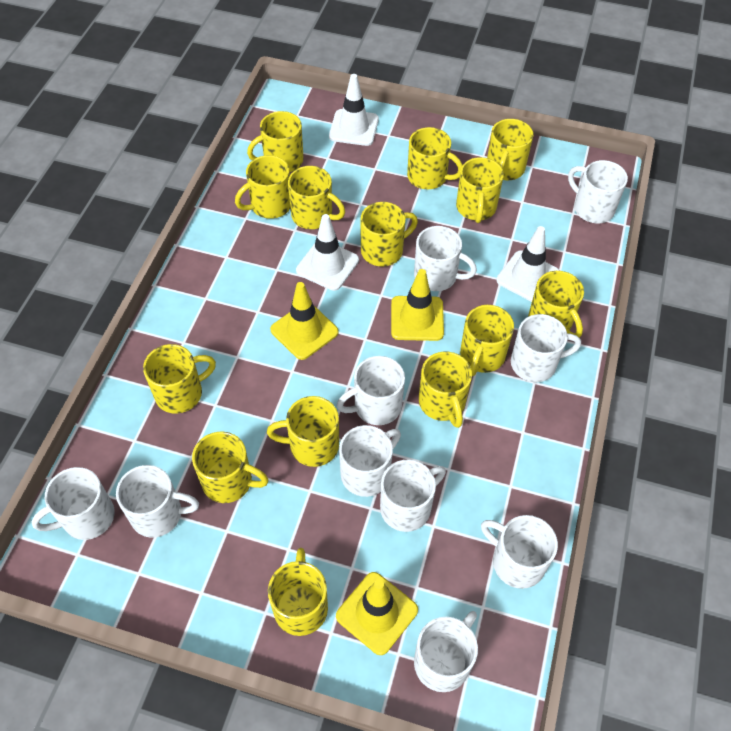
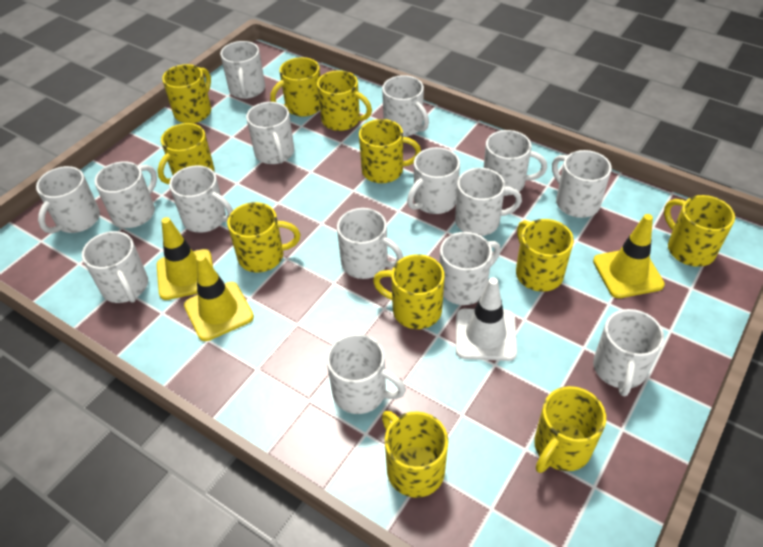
white mug: 10 -> 15
white traffic cone: 3 -> 1
yellow mug: 14 -> 11

